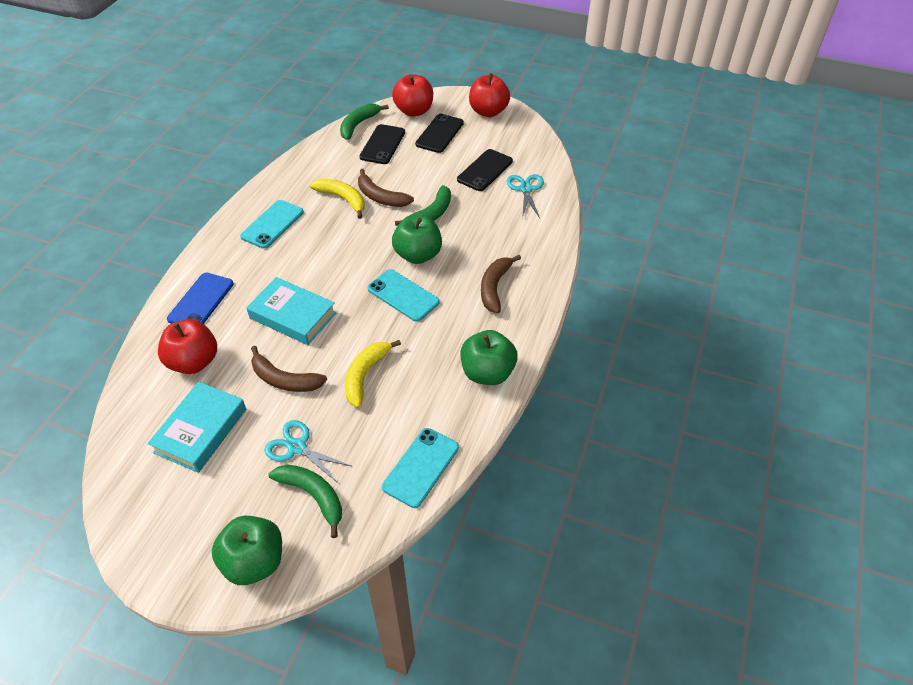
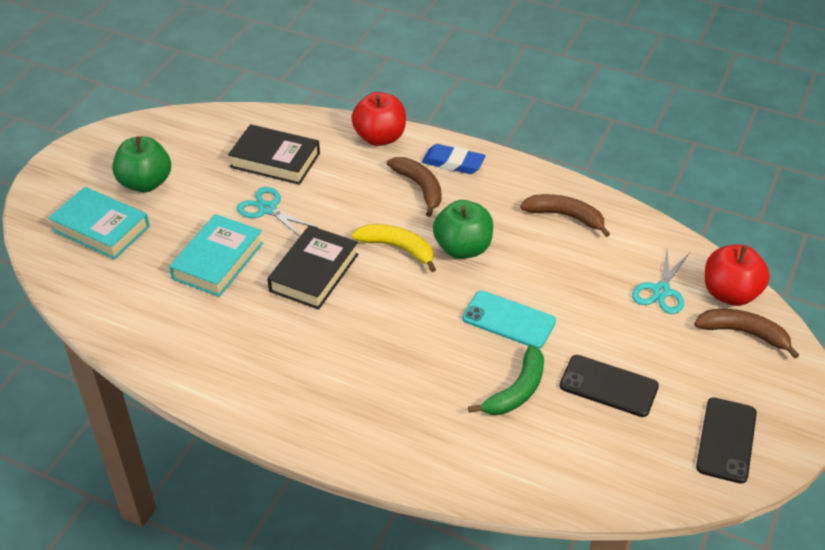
black book: 0 -> 2
black phone: 3 -> 2
blue eraser: 0 -> 1
blue phone: 1 -> 0
green apple: 3 -> 2
green banana: 3 -> 1
red apple: 3 -> 2
turquoise phone: 3 -> 1
yellow banana: 2 -> 1

